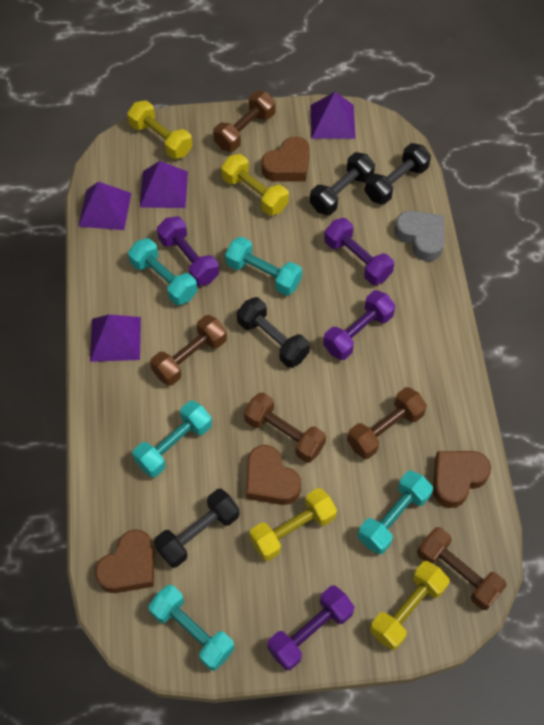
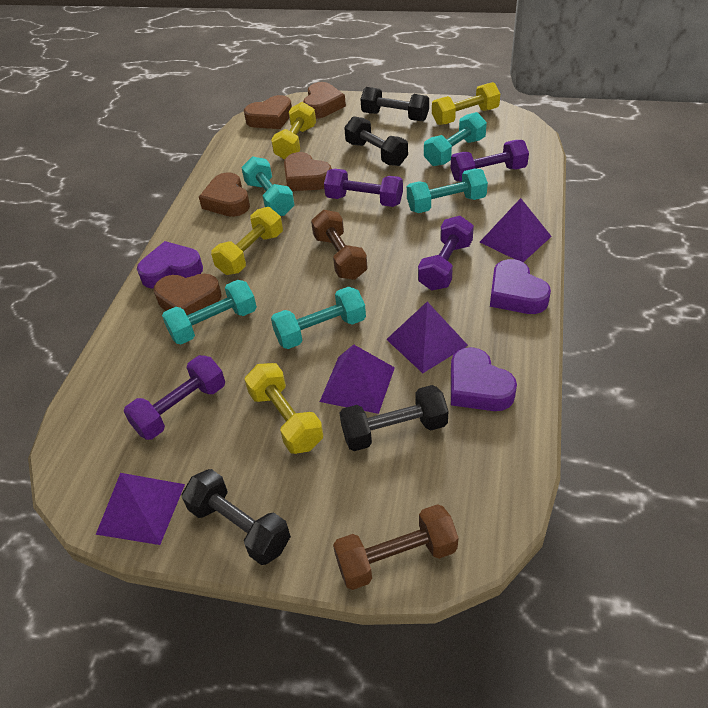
brown dumbbell: 5 -> 2
brown heart: 4 -> 5
grey heart: 1 -> 0
purple heart: 0 -> 3

